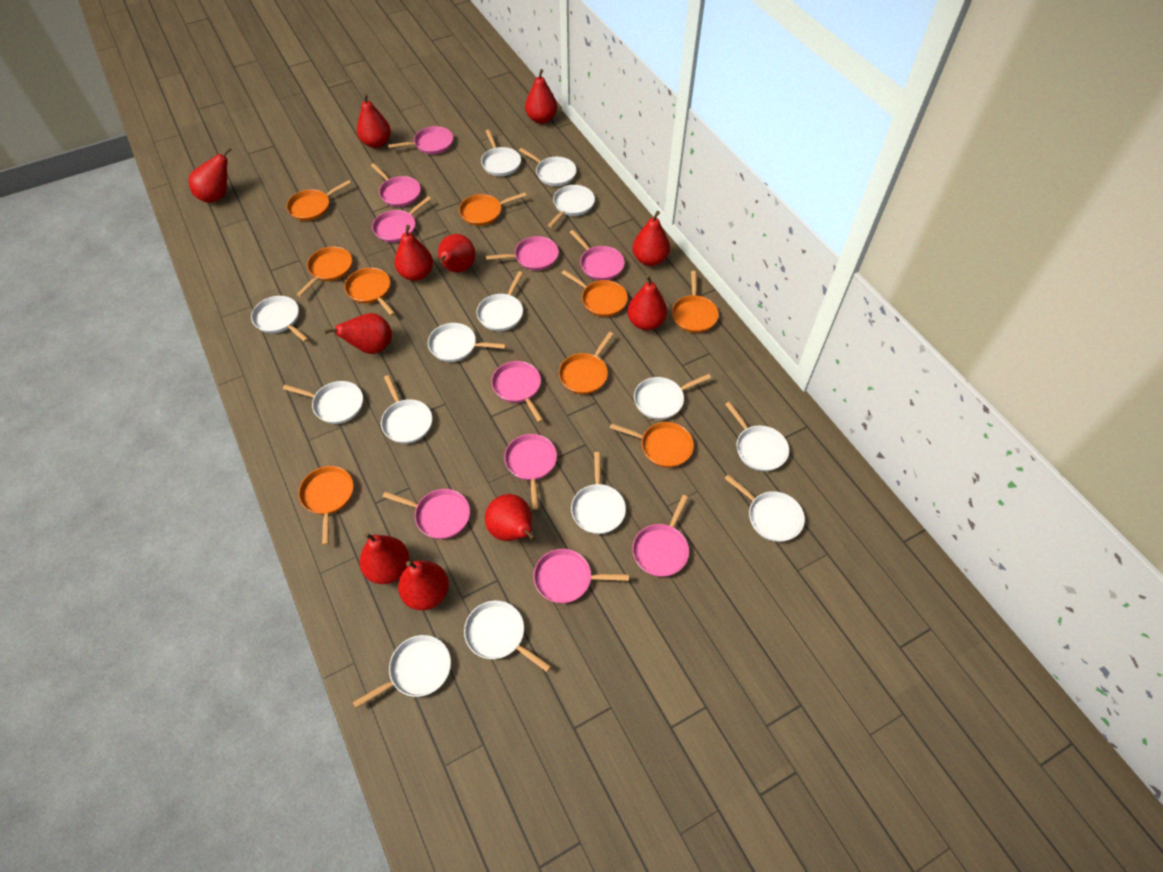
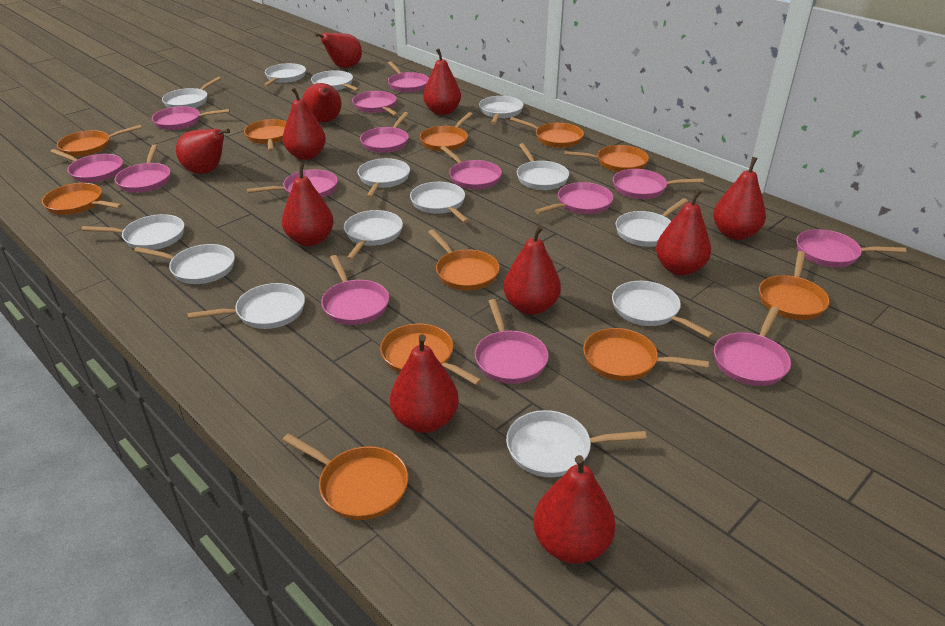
orange pan: 9 -> 11
pink pan: 10 -> 14

